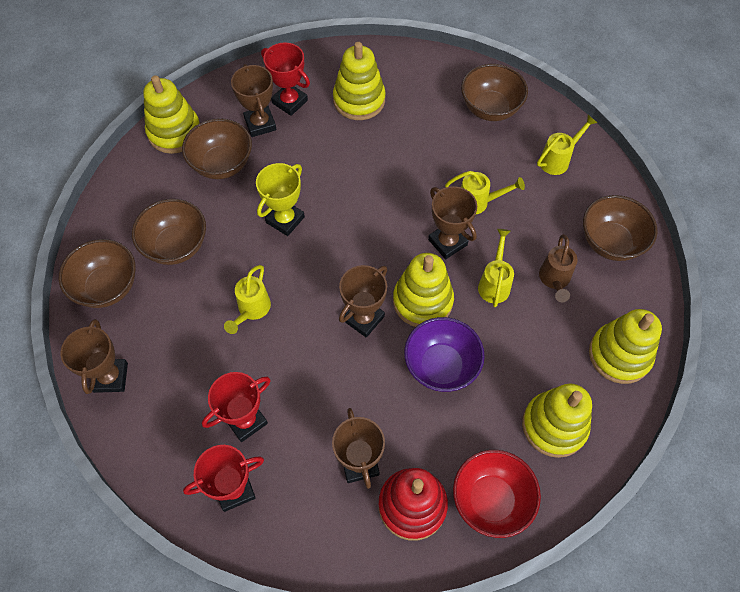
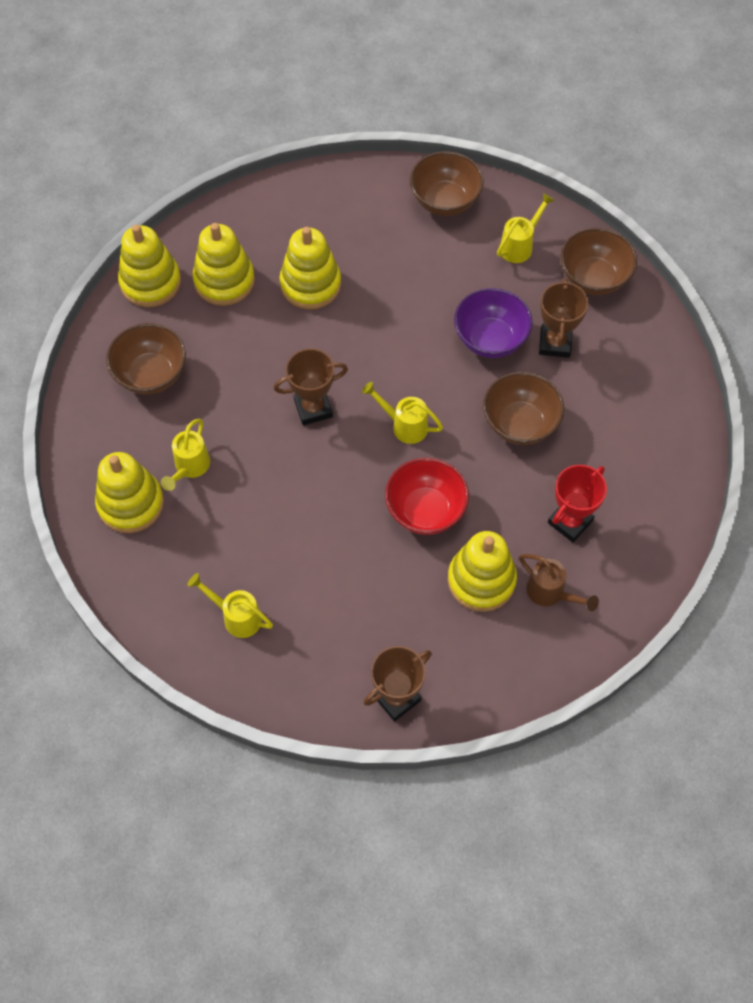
brown bowl: 5 -> 4
brown trophy: 5 -> 3
red stacking toy: 1 -> 0
red trophy: 3 -> 1
yellow trophy: 1 -> 0

